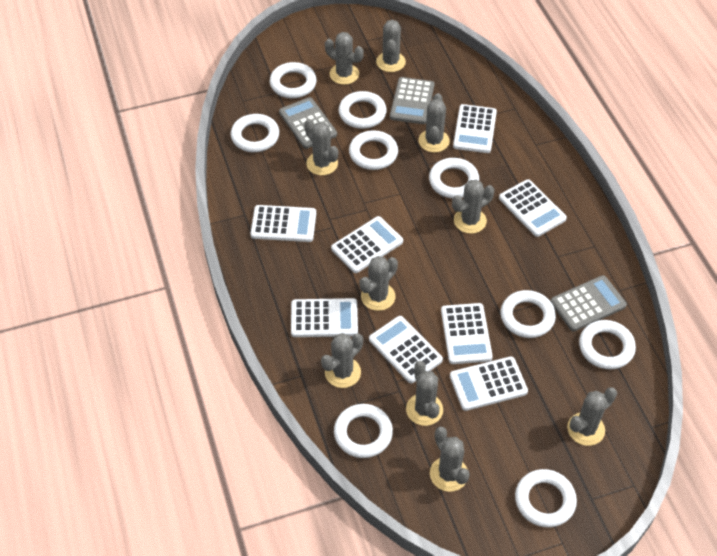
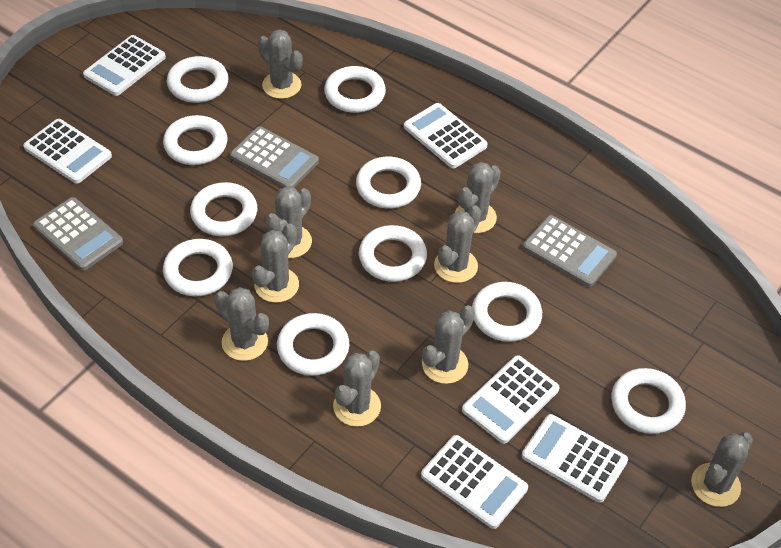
grey cactus: 10 -> 9
white calculator: 8 -> 6
white ring: 9 -> 10

